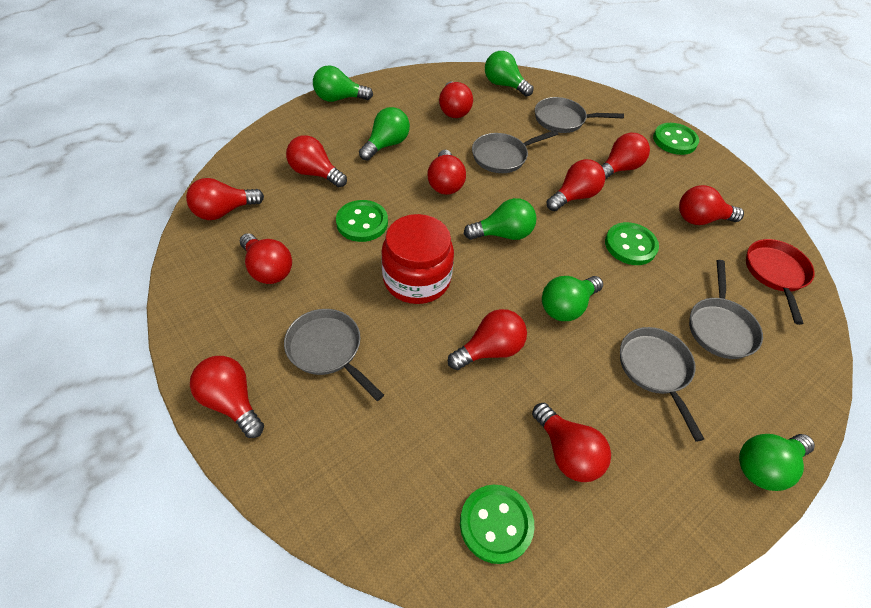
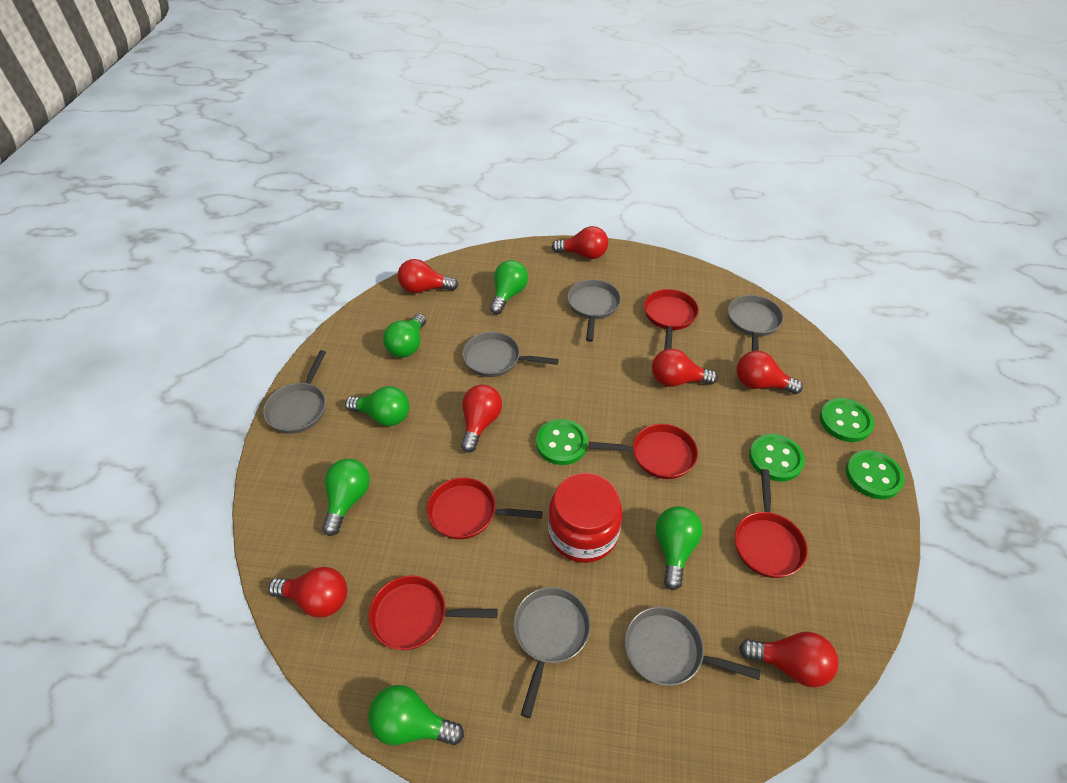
grey pan: 5 -> 6
red light bulb: 11 -> 7
red pan: 1 -> 5

